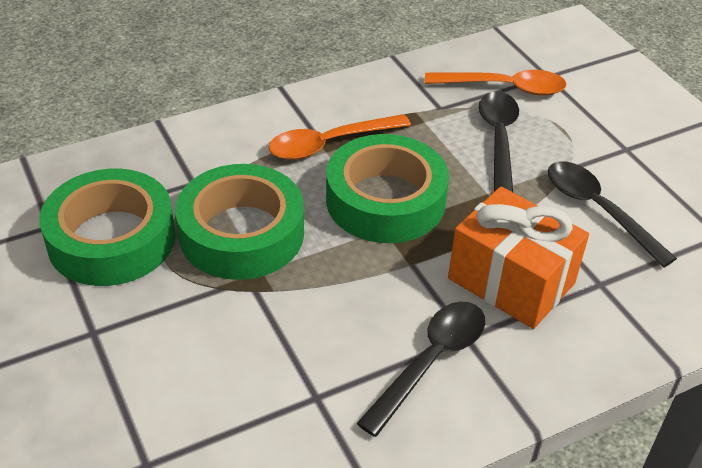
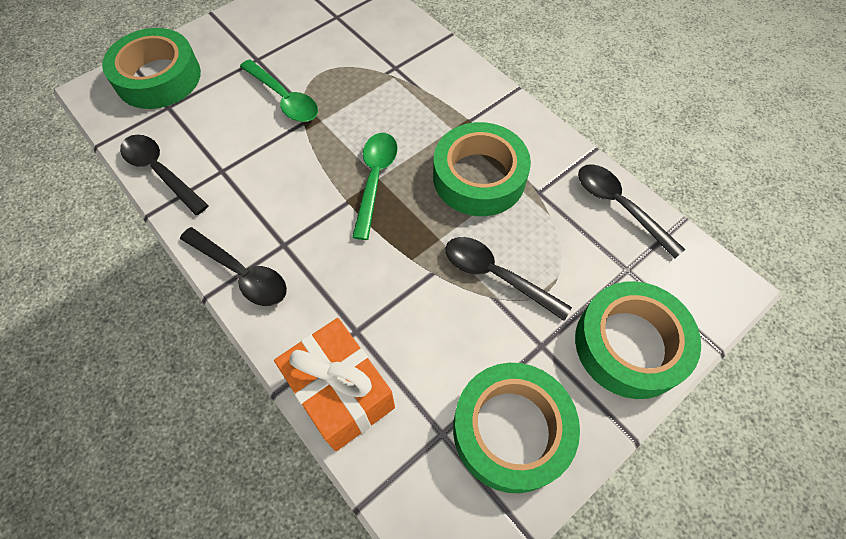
black spoon: 3 -> 4
green spoon: 0 -> 2
green tape: 3 -> 4
orange spoon: 2 -> 0

